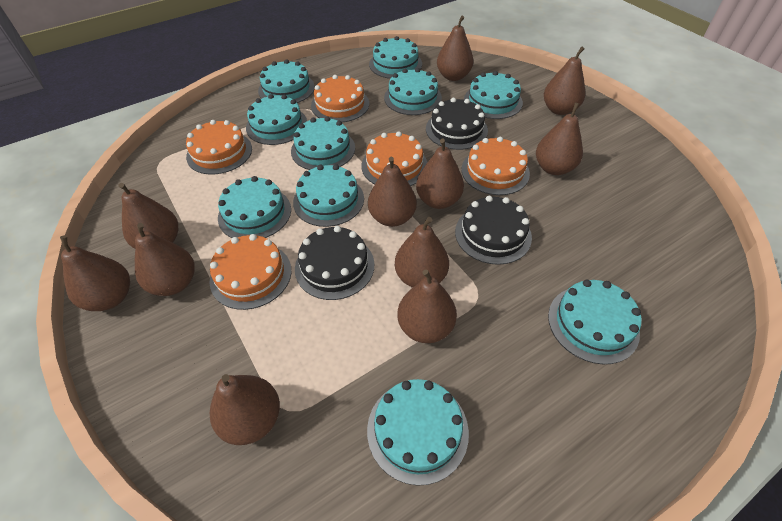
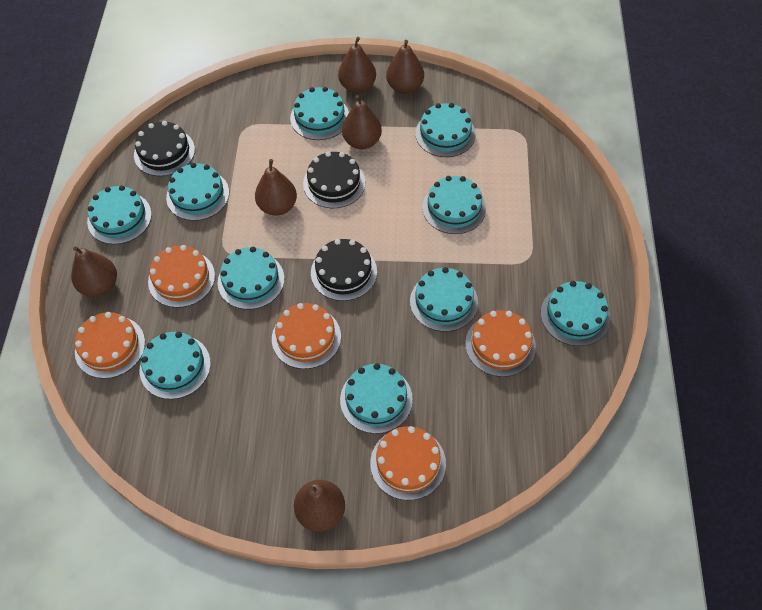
brown pear: 11 -> 6

